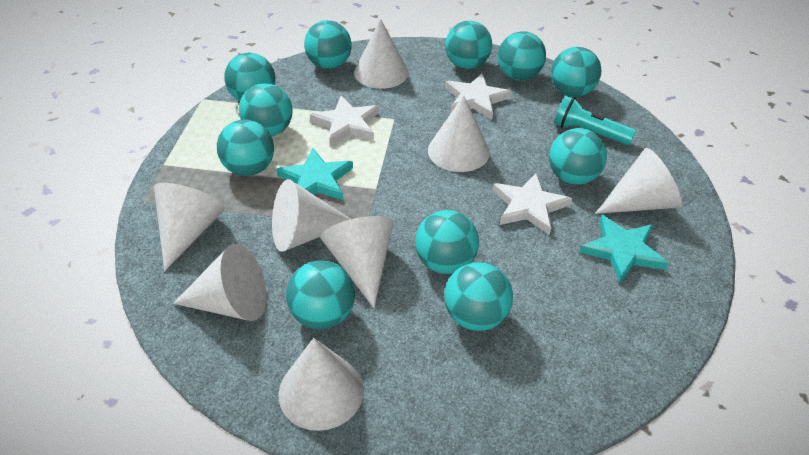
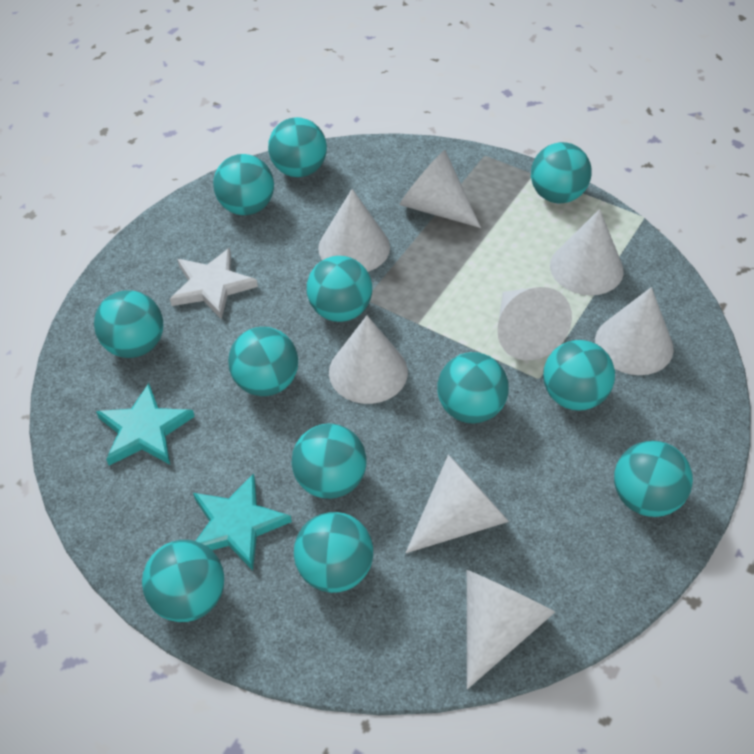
turquoise ball: 11 -> 12
turquoise flashlight: 1 -> 0
white star: 3 -> 1

